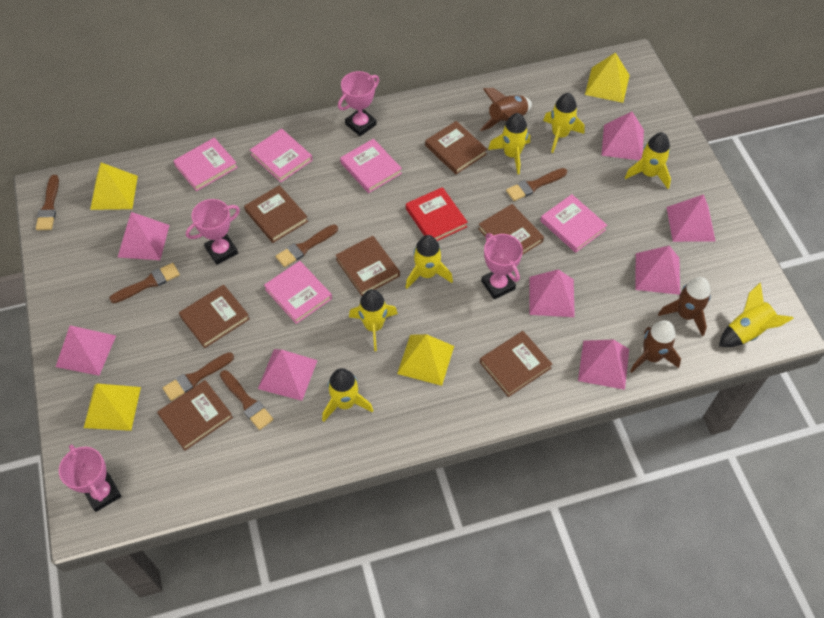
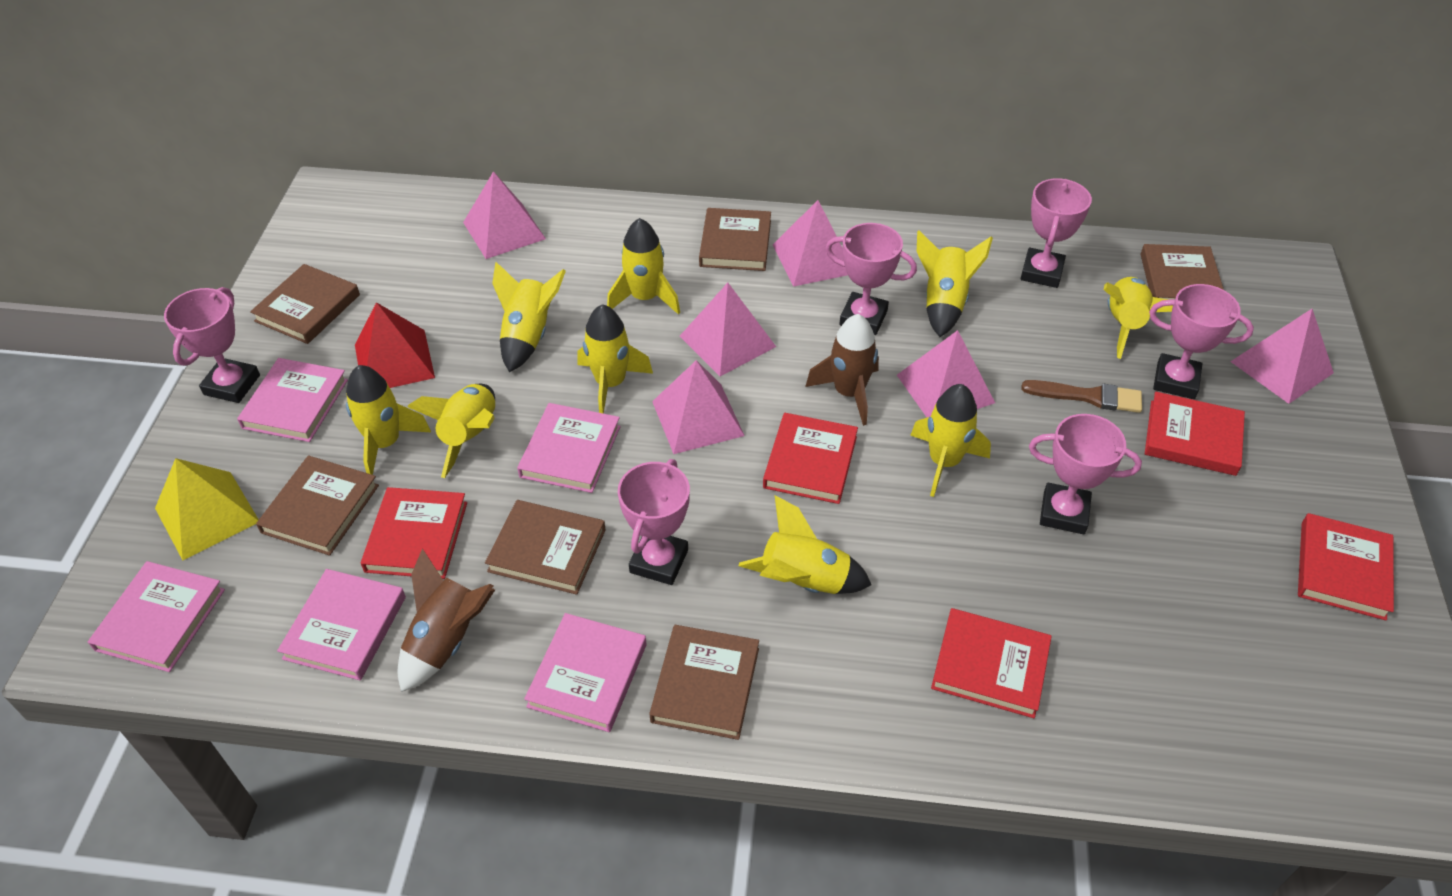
brown book: 7 -> 6
brown brush: 6 -> 1
brown rocket: 3 -> 2
pink pyramid: 8 -> 6
pink trophy: 4 -> 6
red book: 1 -> 5
red pyramid: 0 -> 1
yellow pyramid: 4 -> 1
yellow rocket: 7 -> 9

